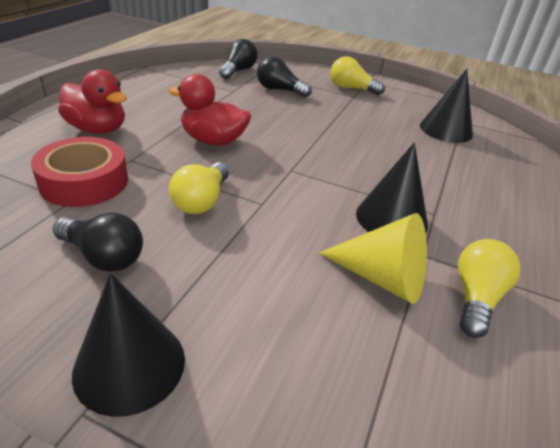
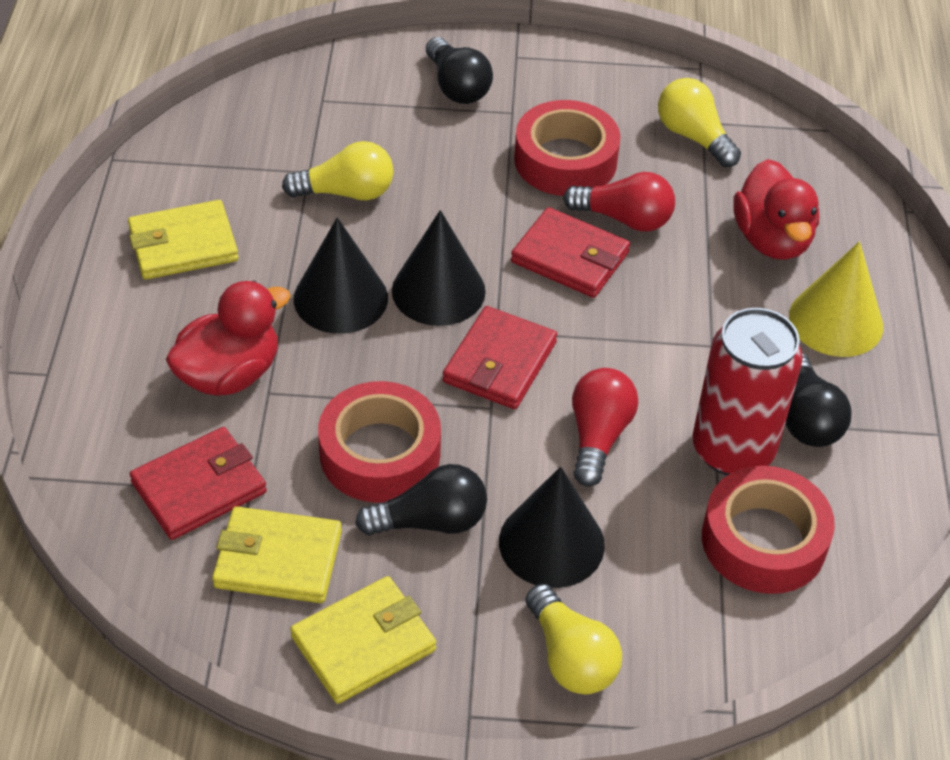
red can: 0 -> 1
red light bulb: 0 -> 2
red tape: 1 -> 3
red wallet: 0 -> 3
yellow wallet: 0 -> 3

